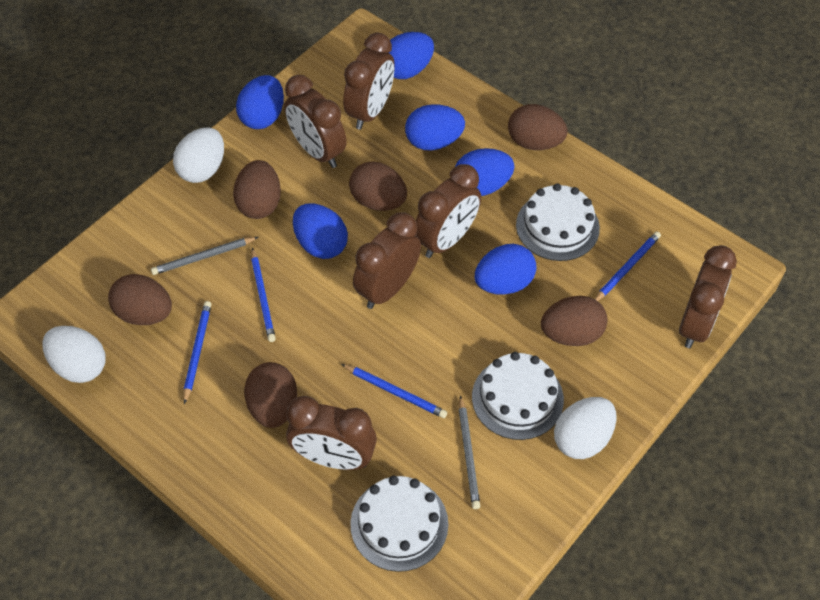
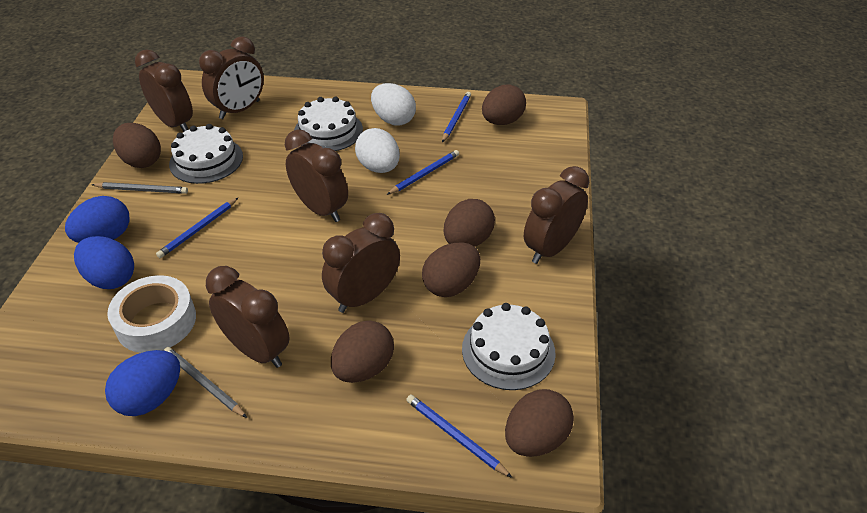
blue egg: 6 -> 3
white egg: 3 -> 2
white tape: 0 -> 1

